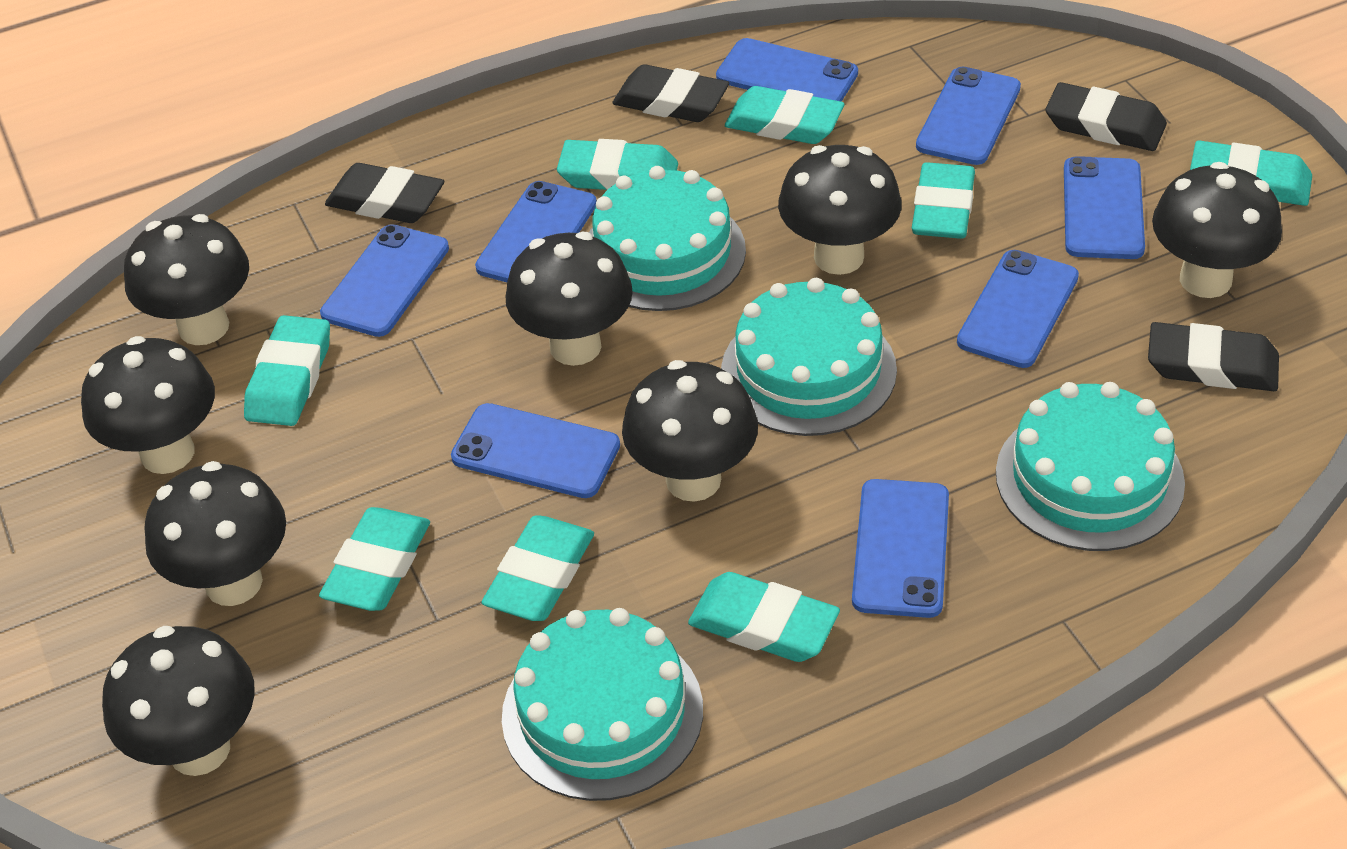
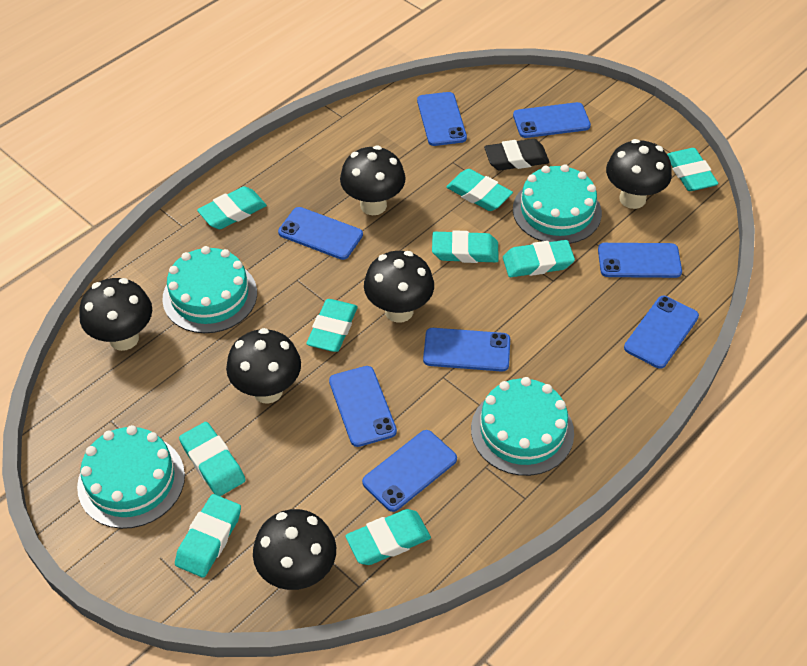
black eraser: 4 -> 1
black mushroom: 8 -> 6
turquoise eraser: 8 -> 9

